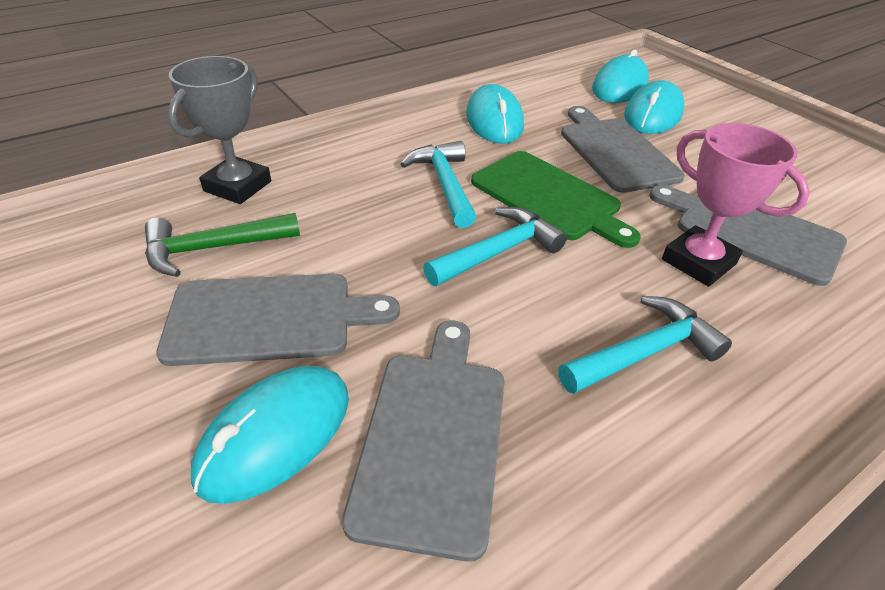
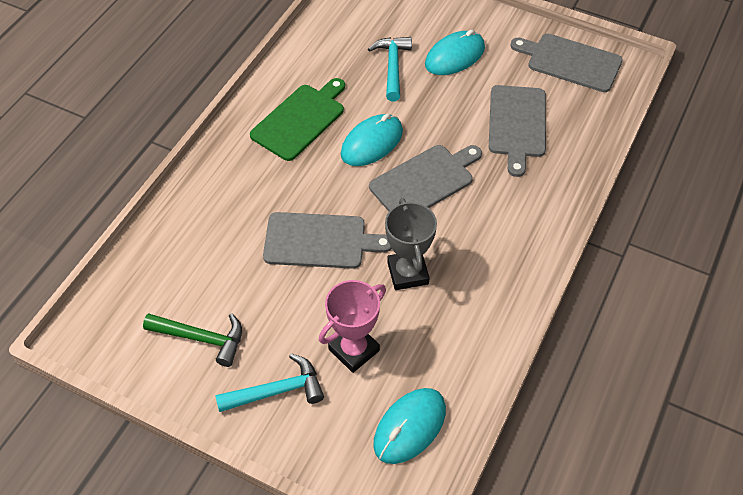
turquoise hammer: 3 -> 2
turquoise mouse: 4 -> 3

